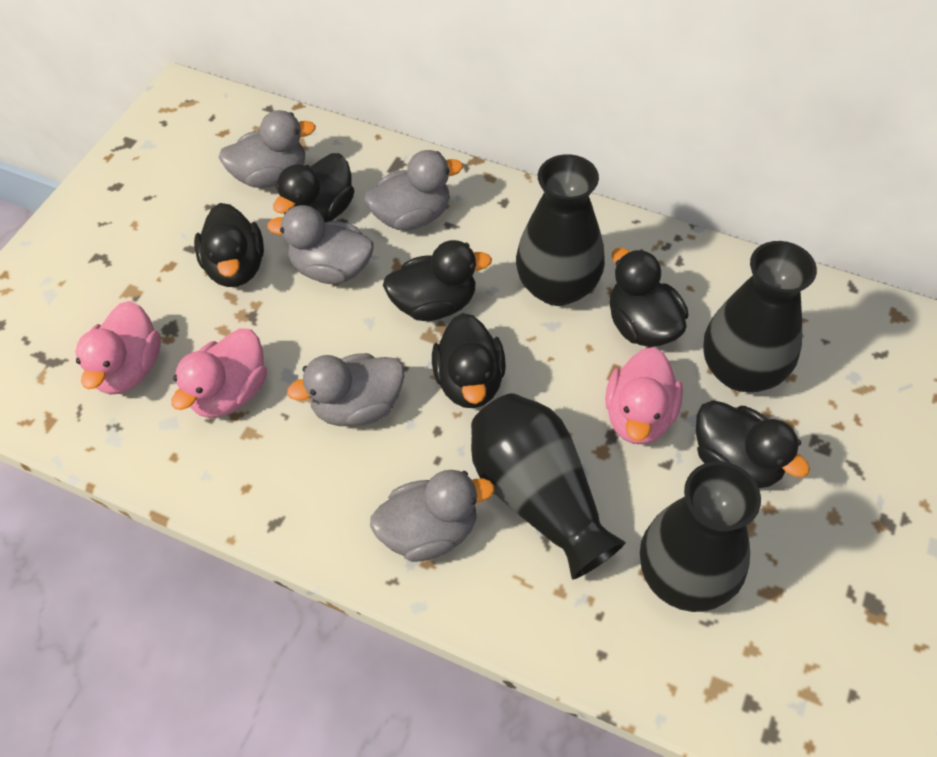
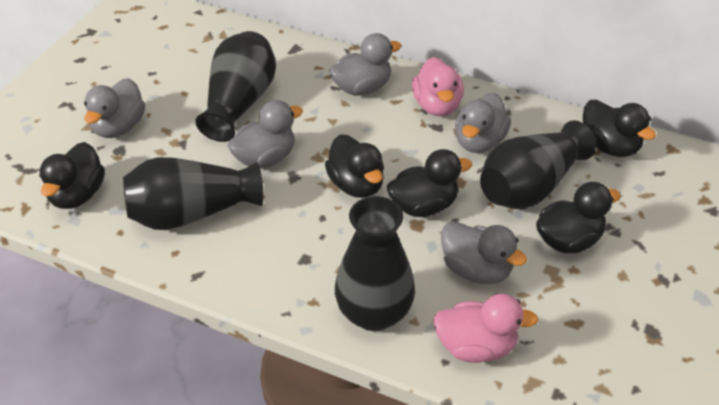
black duck: 6 -> 5
pink duck: 3 -> 2

